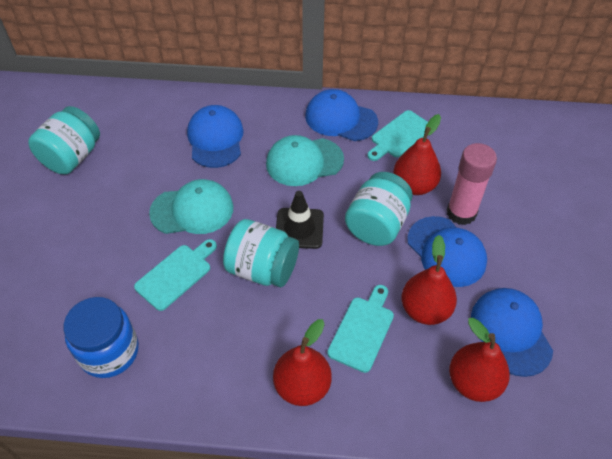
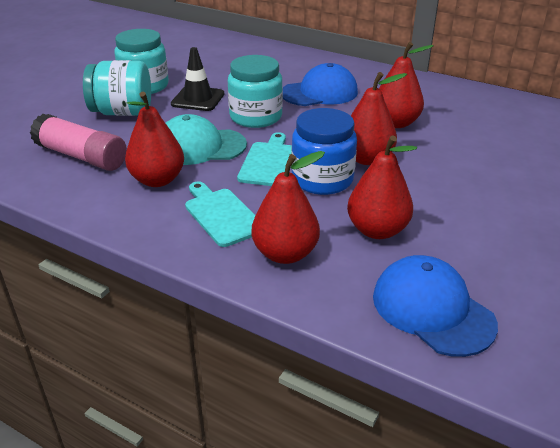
blue cap: 4 -> 2
red pear: 4 -> 5
turquoise cap: 2 -> 1
turquoise cutting board: 3 -> 2

